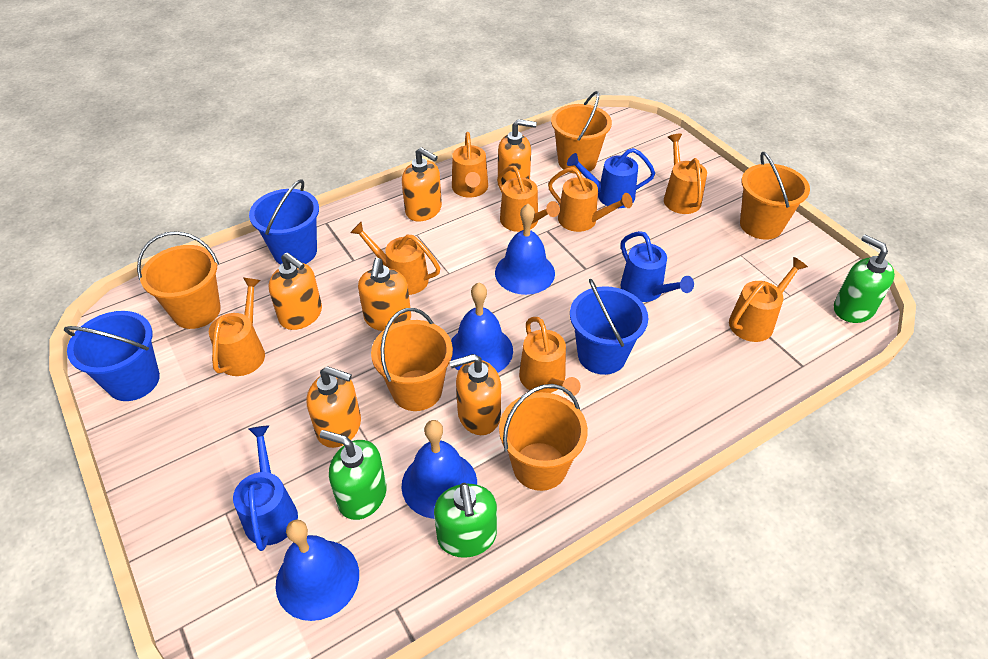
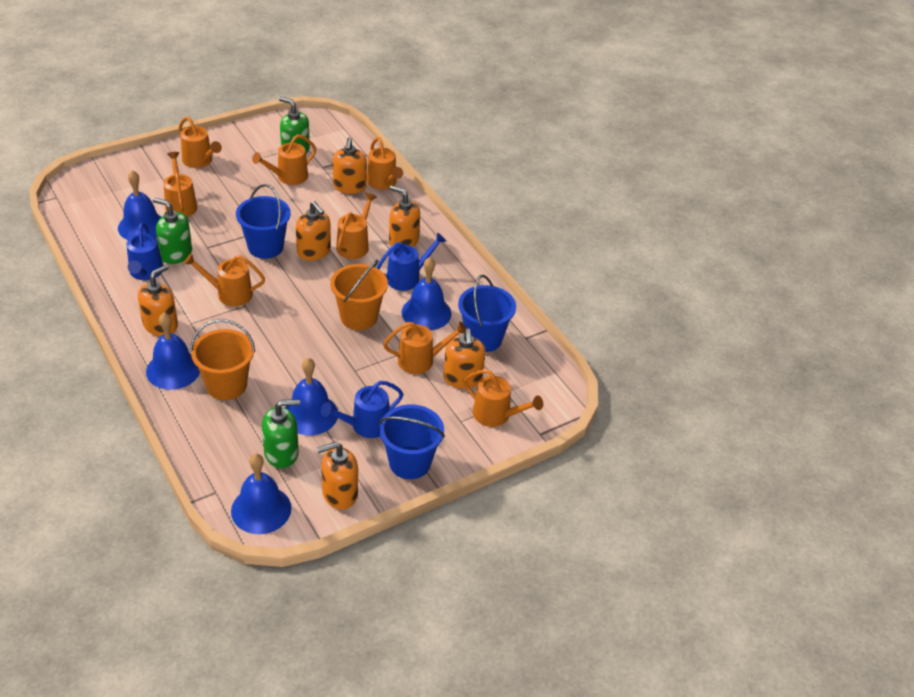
blue bell: 4 -> 5
orange bucket: 5 -> 2

